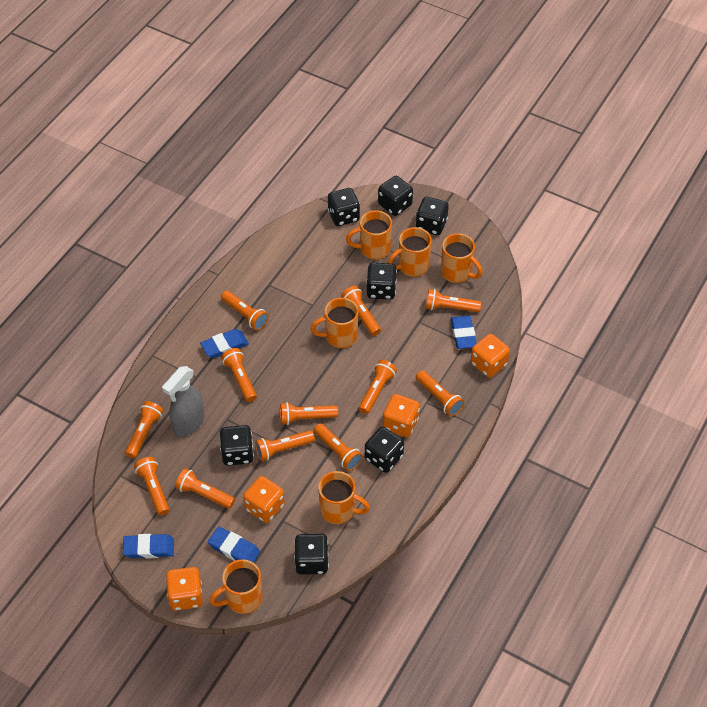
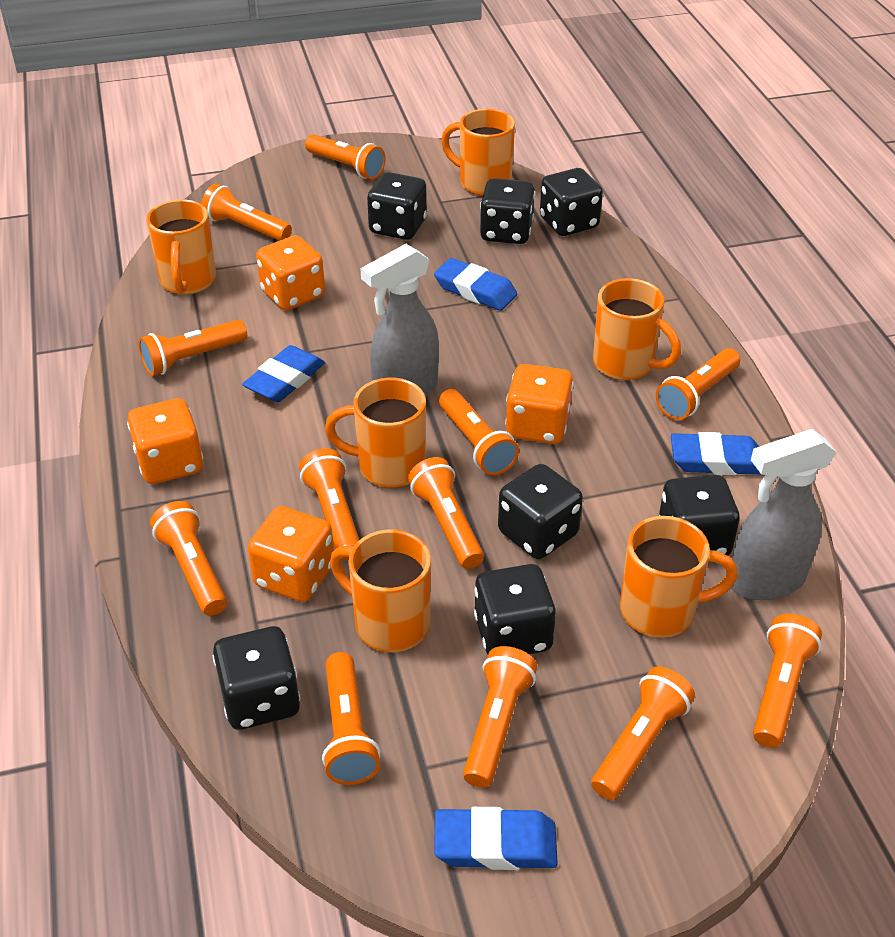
grey spray bottle: 1 -> 2

